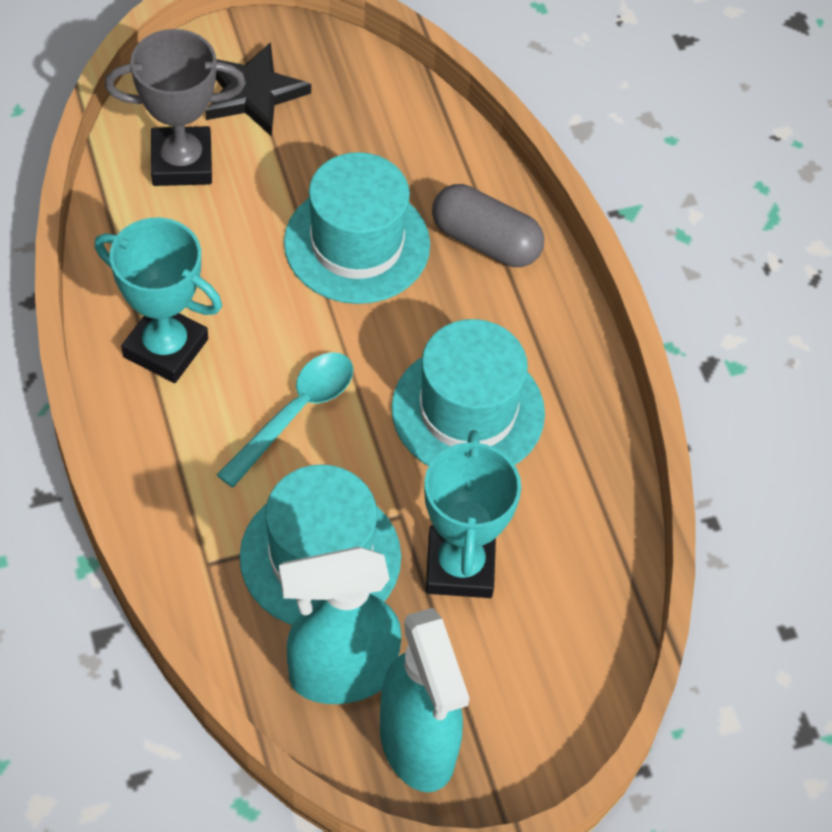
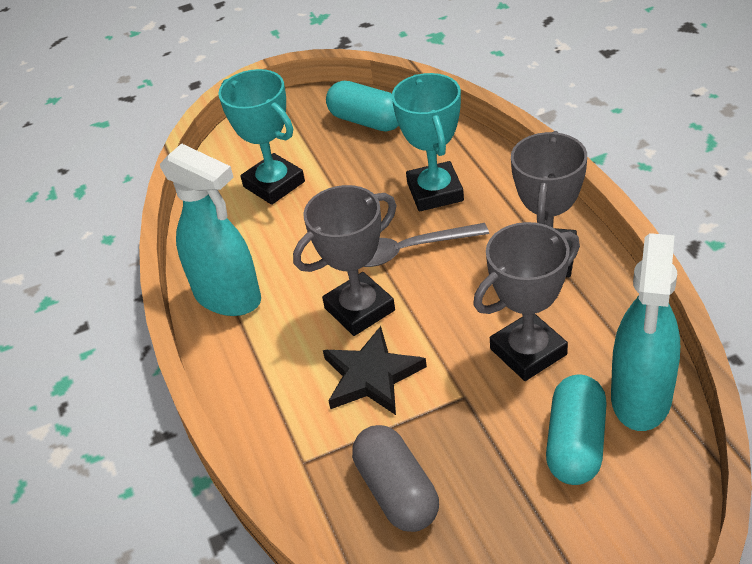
grey spoon: 0 -> 1
grey trophy: 1 -> 3
turquoise capsule: 0 -> 2
turquoise hat: 3 -> 0
turquoise spoon: 1 -> 0

